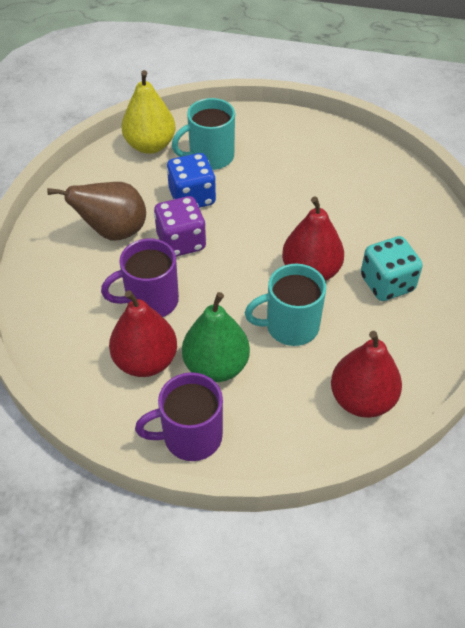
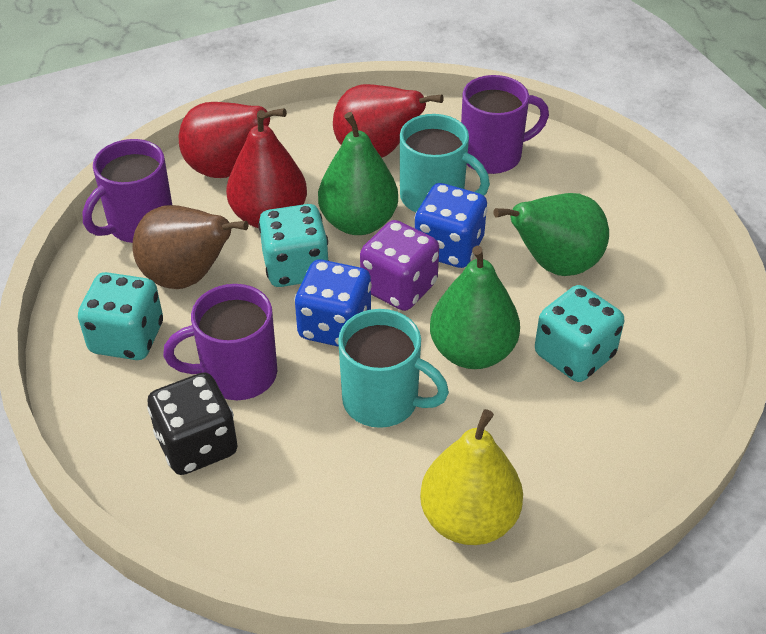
black dice: 0 -> 1
blue dice: 1 -> 2
green pear: 1 -> 3
purple mug: 2 -> 3
turquoise dice: 1 -> 3

